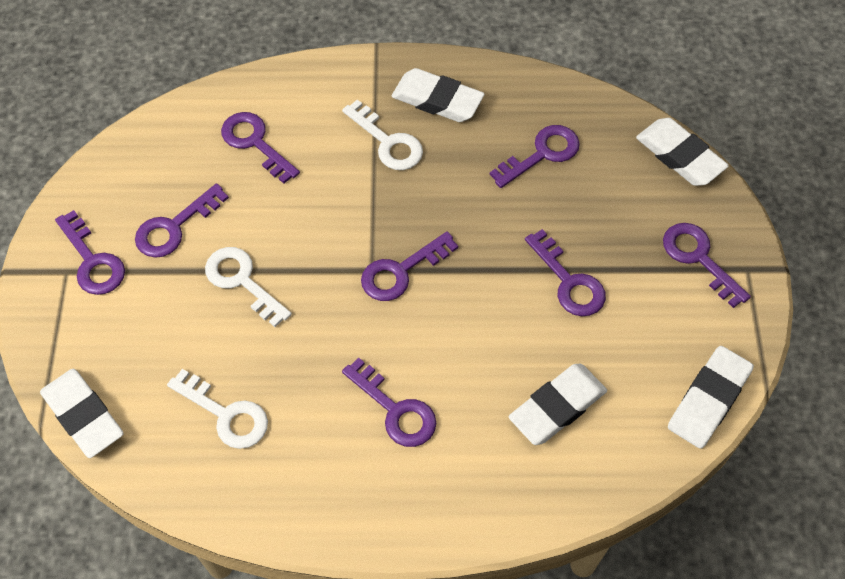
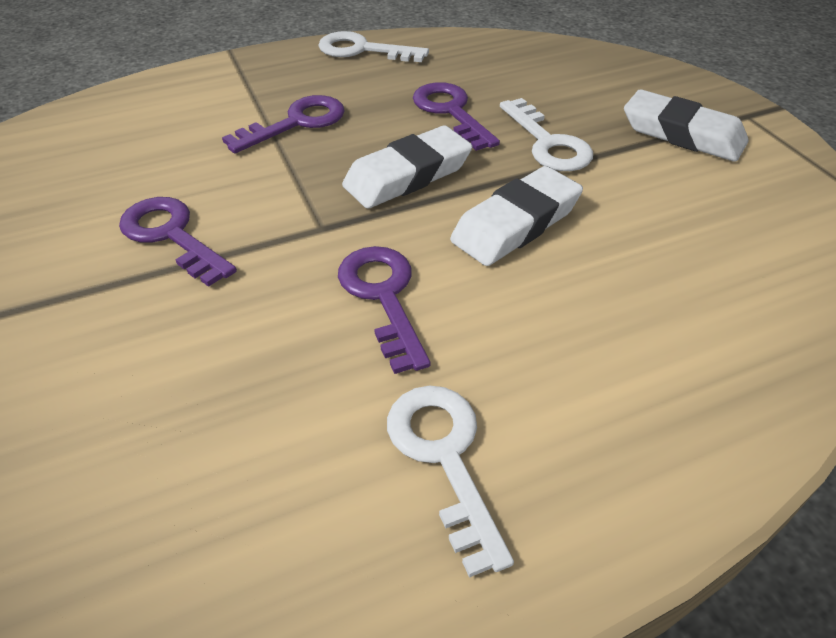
purple key: 8 -> 4
white eraser: 5 -> 3

